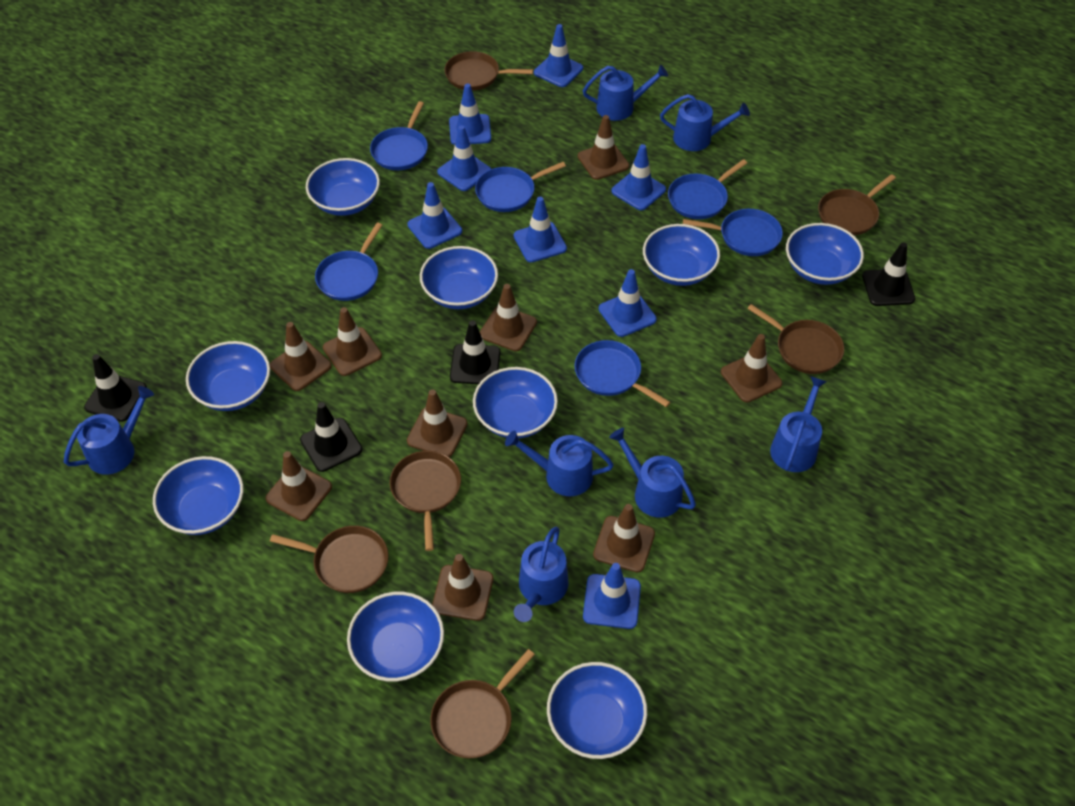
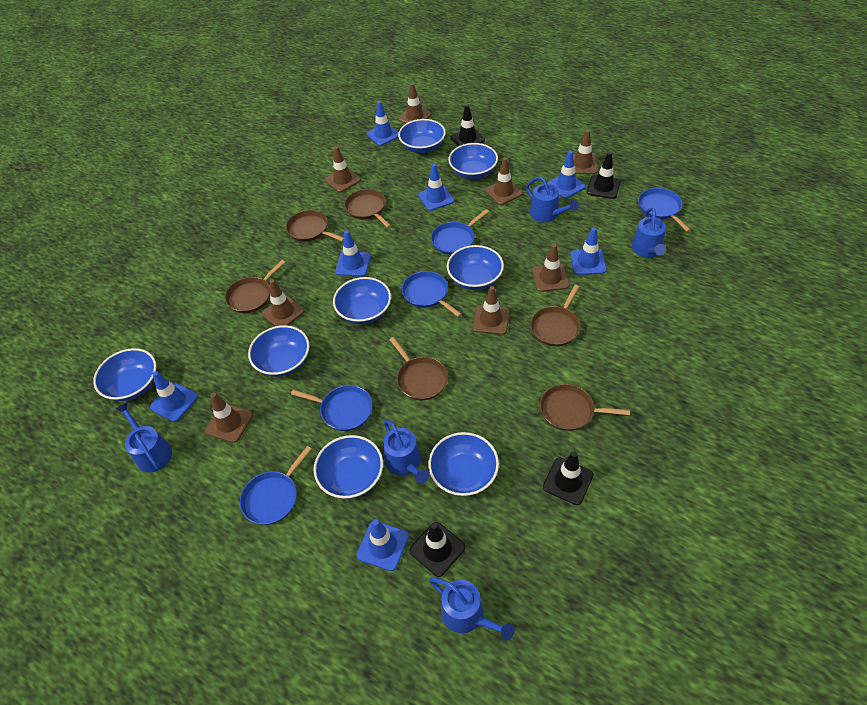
blue bowl: 9 -> 8
blue pan: 6 -> 5
blue traffic cone: 8 -> 7
blue watering can: 7 -> 5
brown traffic cone: 9 -> 8

